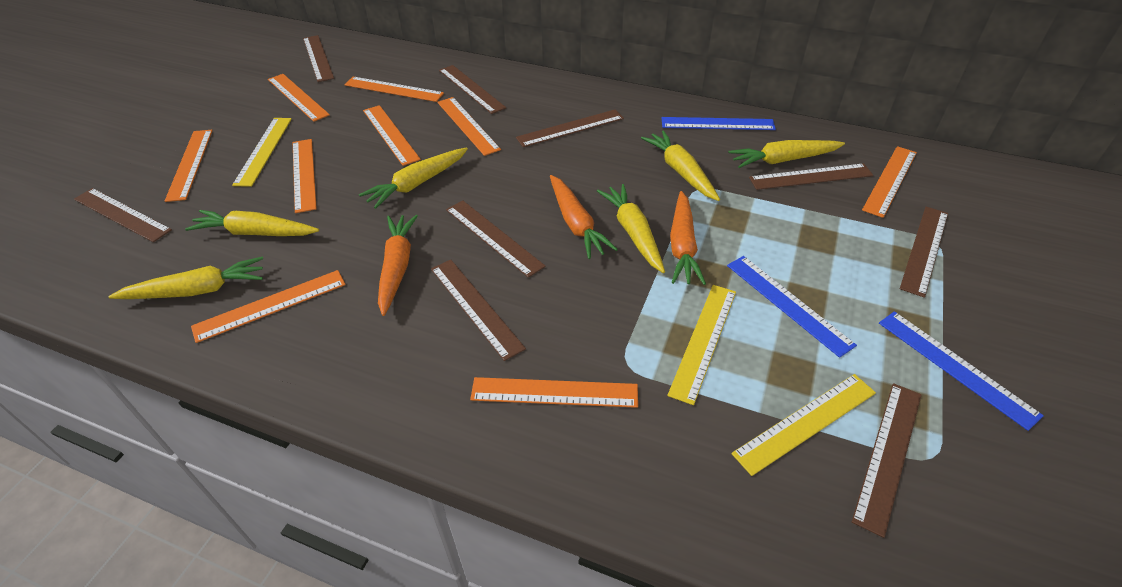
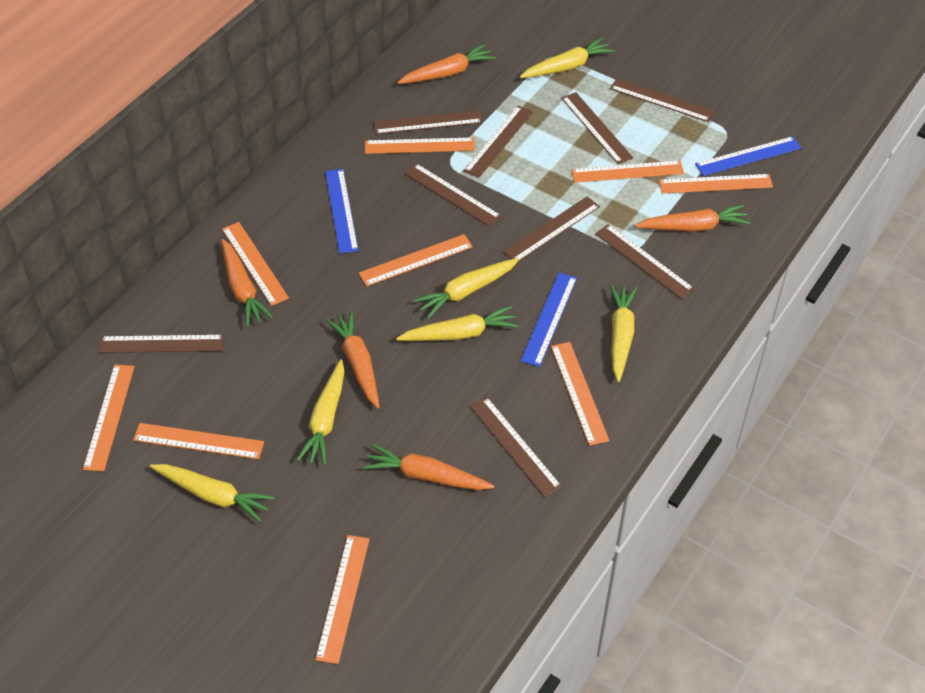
orange carrot: 3 -> 5
yellow ruler: 3 -> 0

